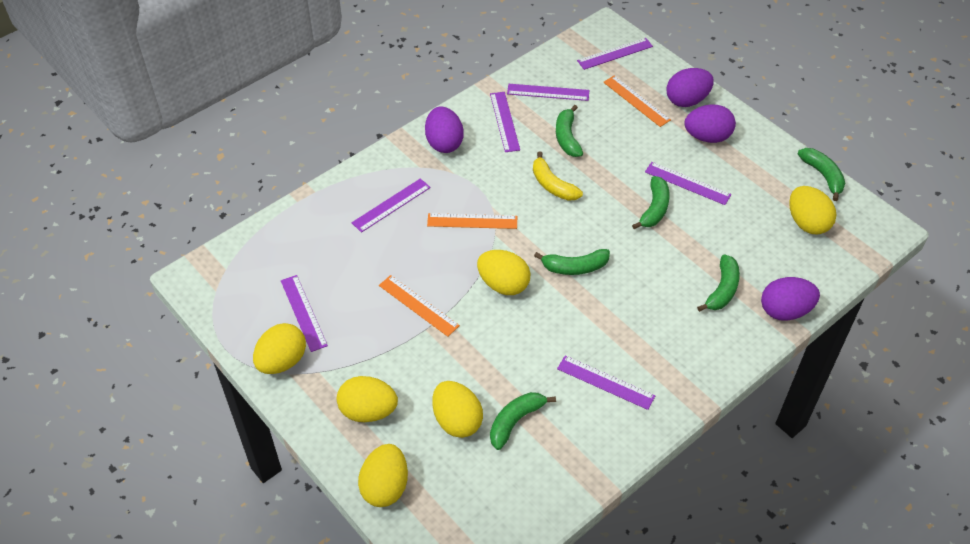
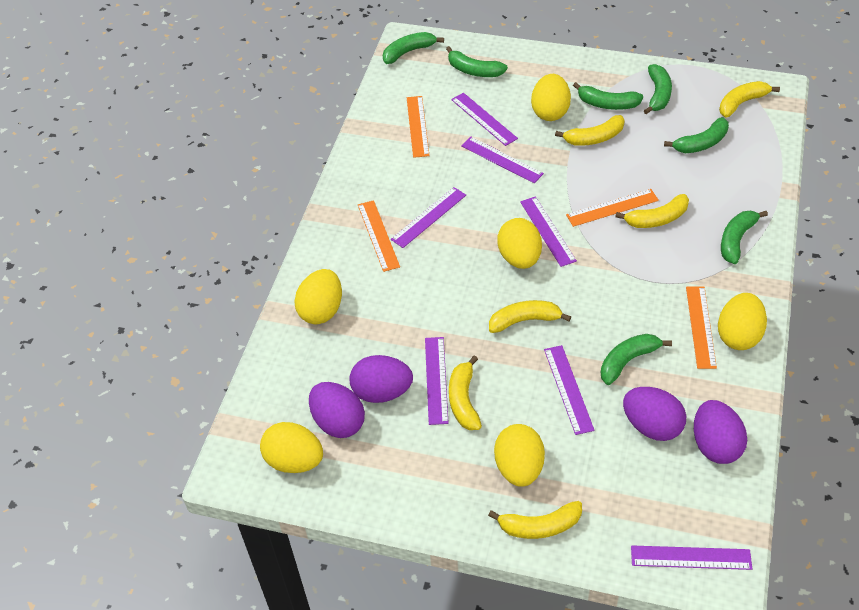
green banana: 6 -> 7
orange ruler: 3 -> 4
yellow banana: 1 -> 6

